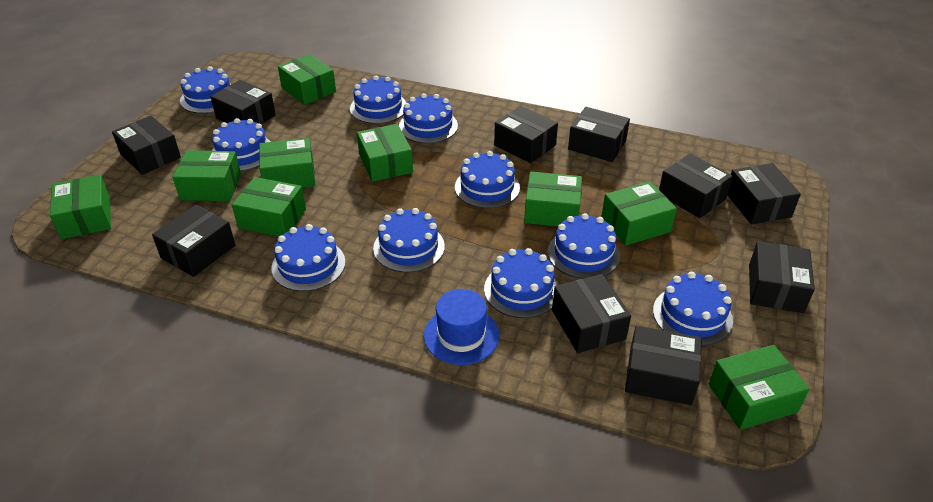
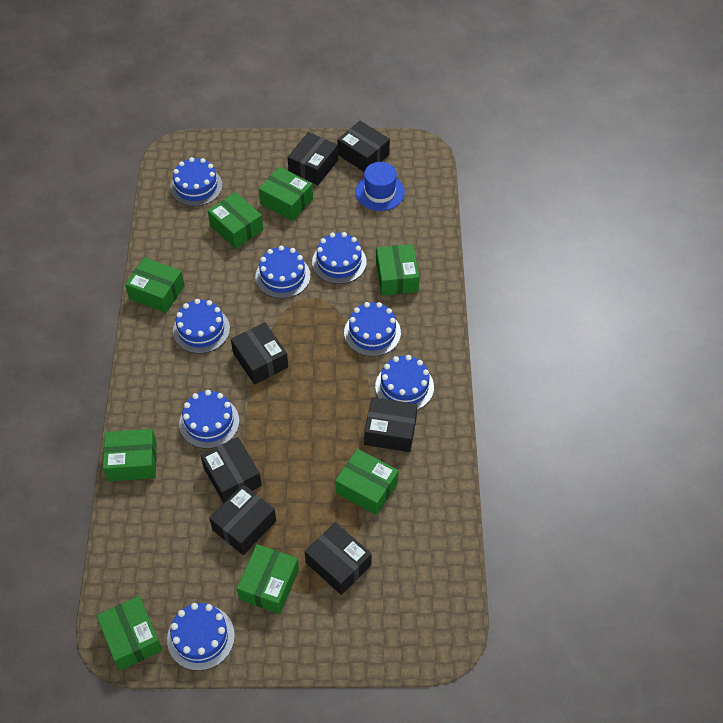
black box: 10 -> 7
blue cake: 10 -> 8
green box: 9 -> 8

